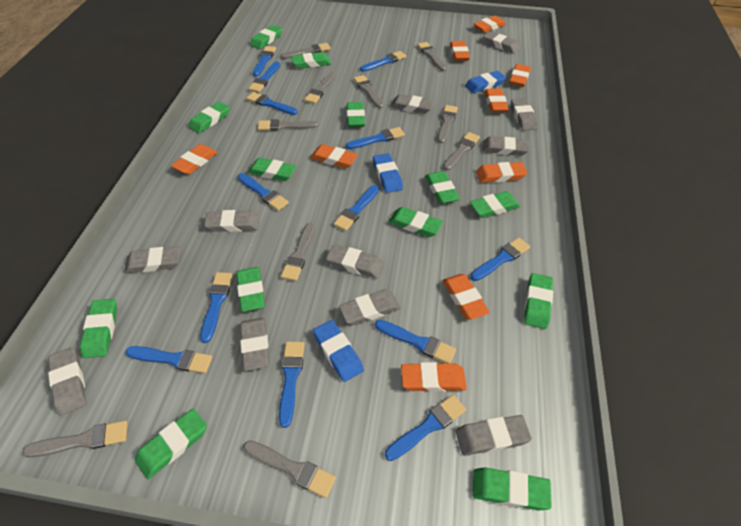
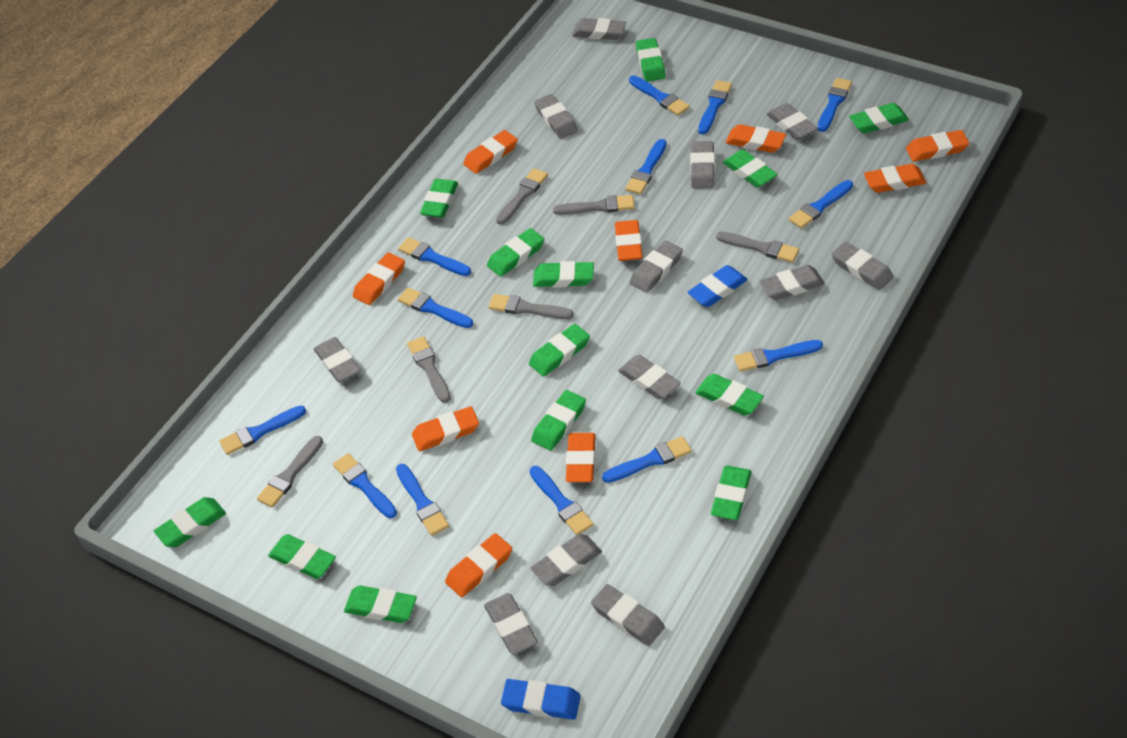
blue eraser: 3 -> 2
grey brush: 10 -> 6
grey eraser: 11 -> 12

